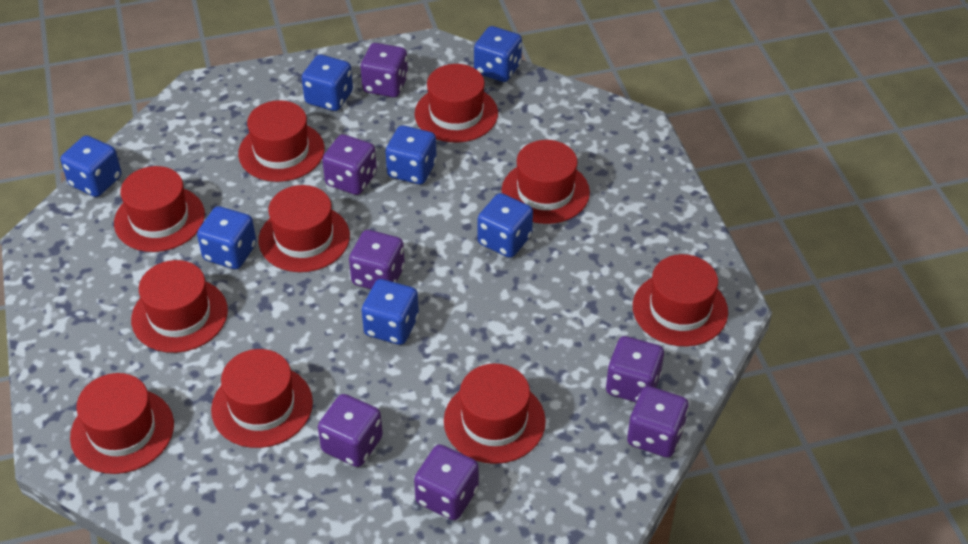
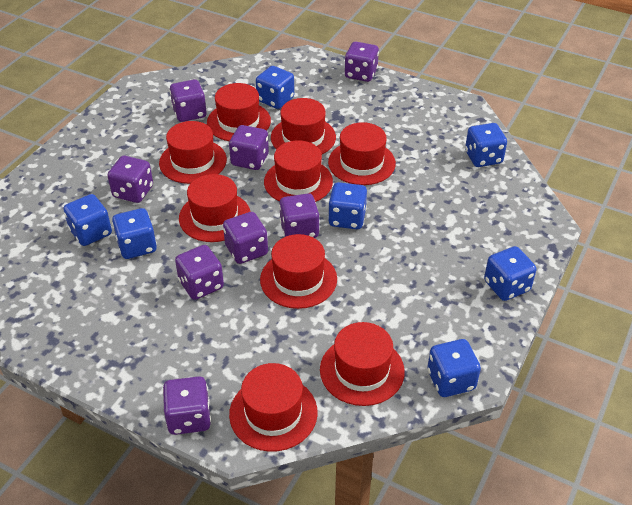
purple dice: 7 -> 8
red hat: 10 -> 9

